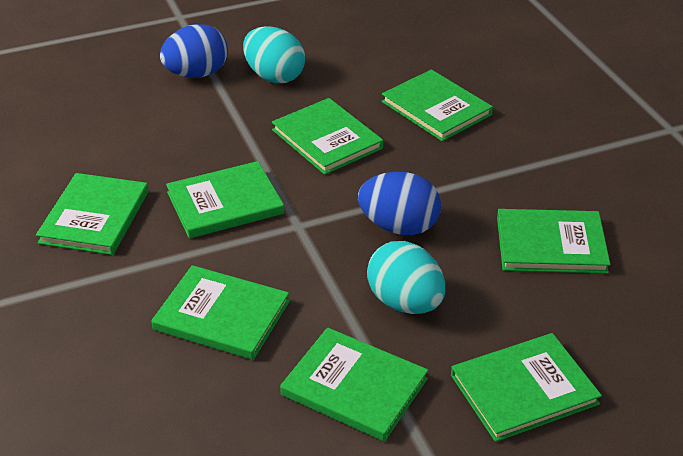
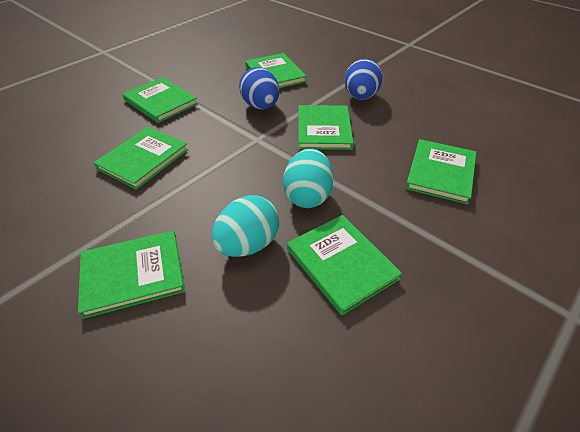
green book: 8 -> 7

